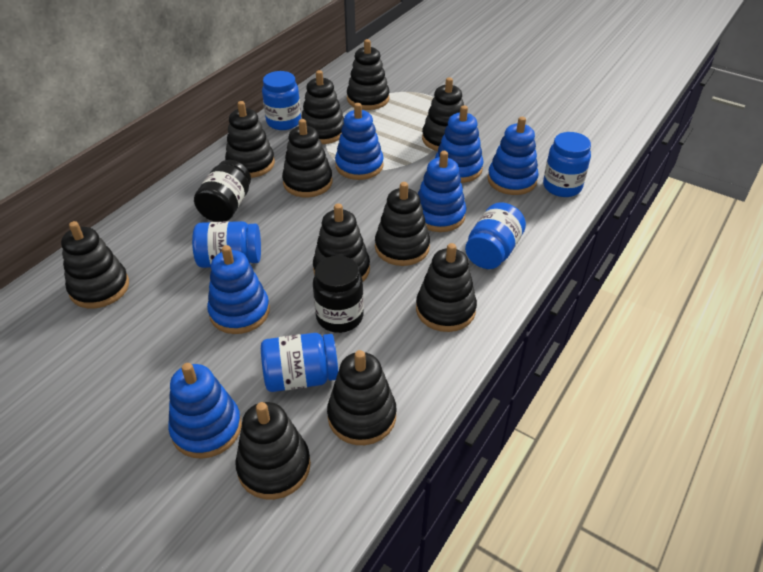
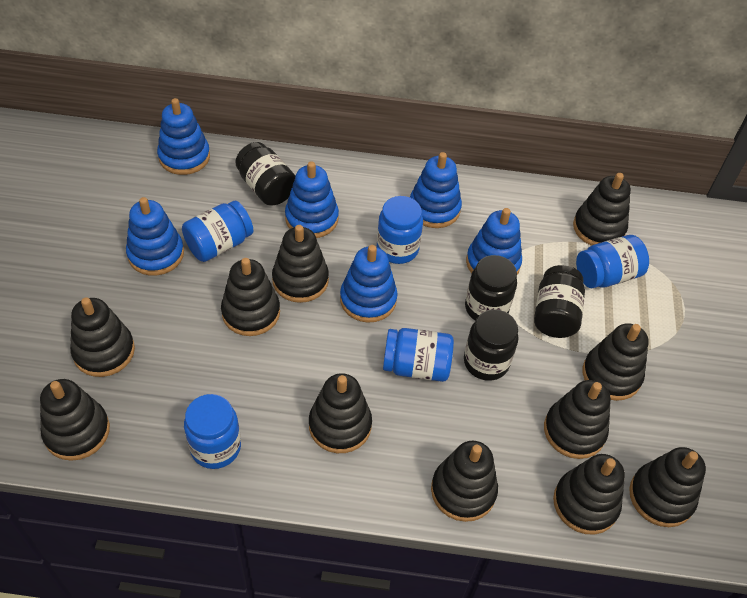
black jar: 2 -> 4

